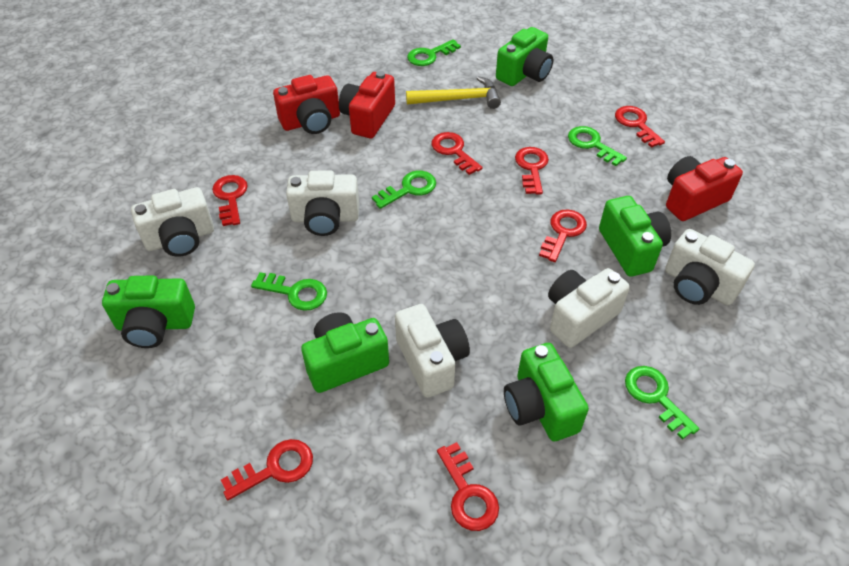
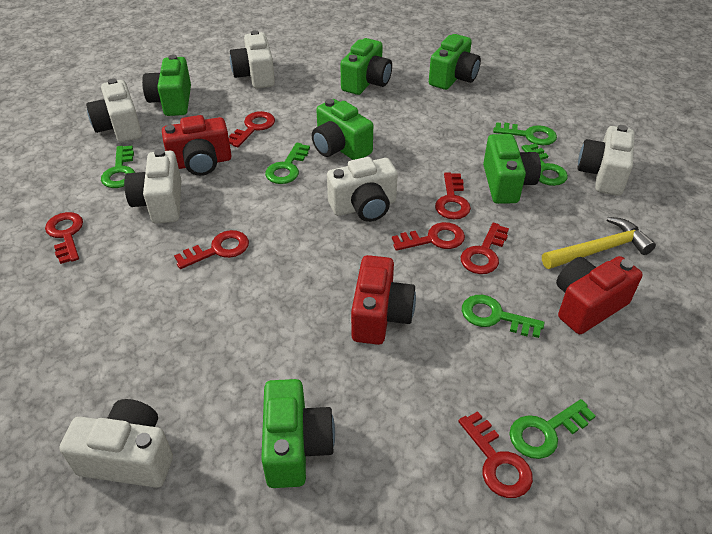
green camera: 5 -> 6
green key: 5 -> 6
white camera: 5 -> 6

